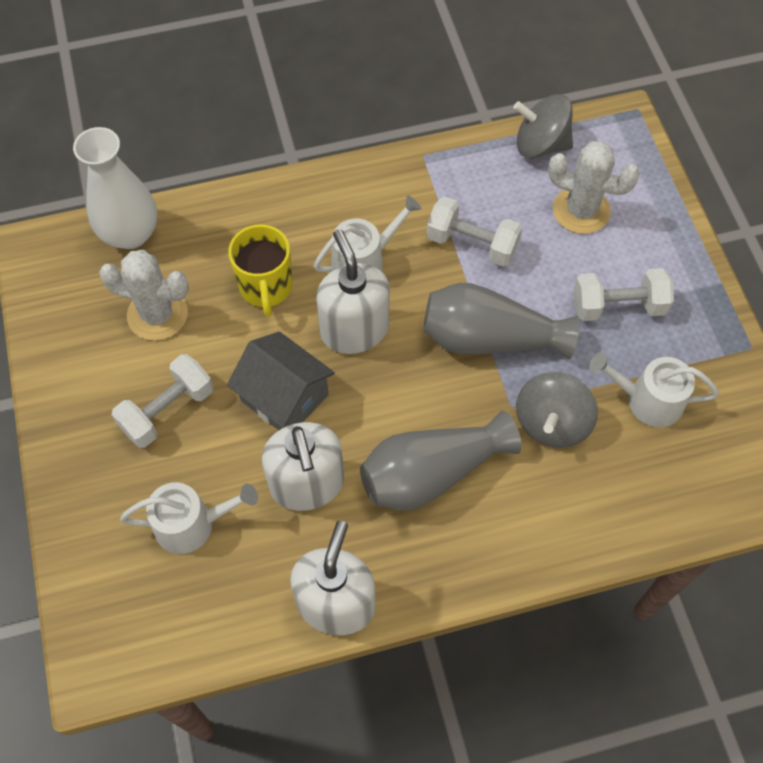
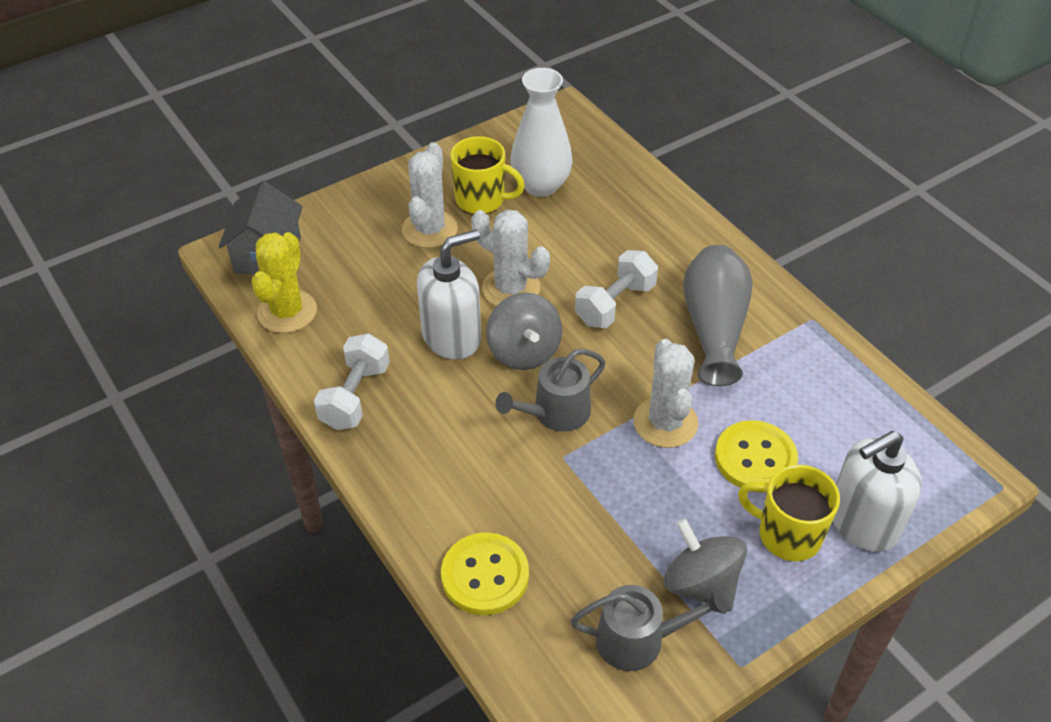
grey vase: 2 -> 1
grey watering can: 0 -> 2
white cactus: 2 -> 3
white dumbbell: 3 -> 2
white soap dispenser: 3 -> 2
white watering can: 3 -> 0
yellow button: 0 -> 2
yellow cactus: 0 -> 1
yellow mug: 1 -> 2

